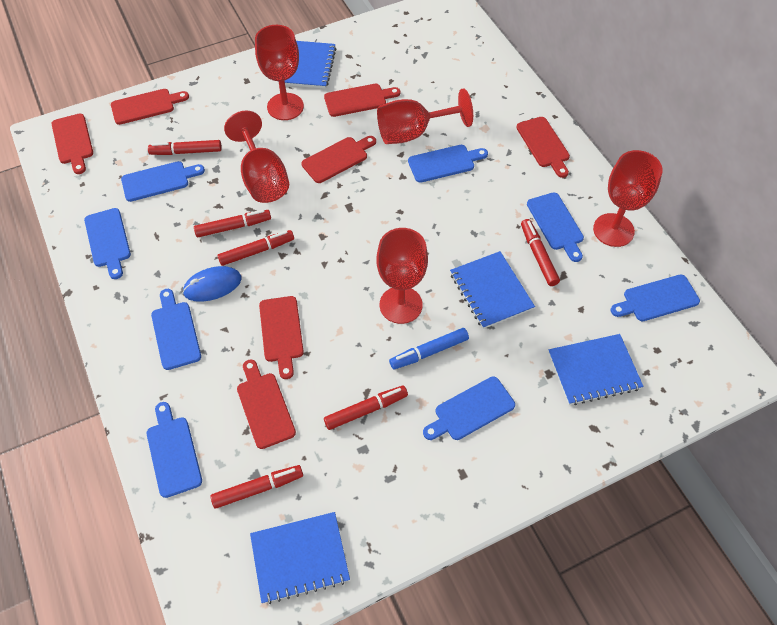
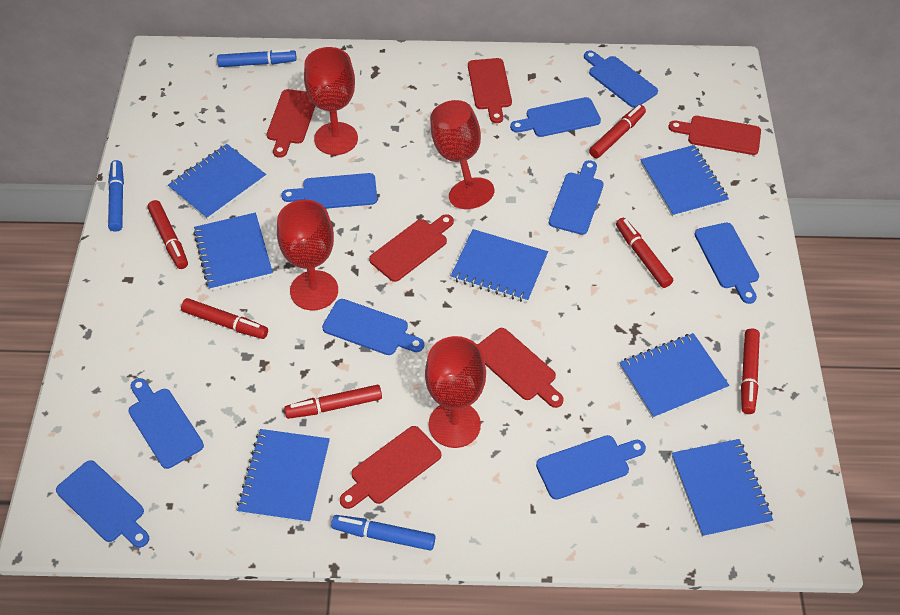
blue cutting board: 8 -> 9
blue marker: 1 -> 3
blue mouse: 1 -> 0
blue notebook: 4 -> 7
red cutting board: 7 -> 6
red goblet: 5 -> 4

